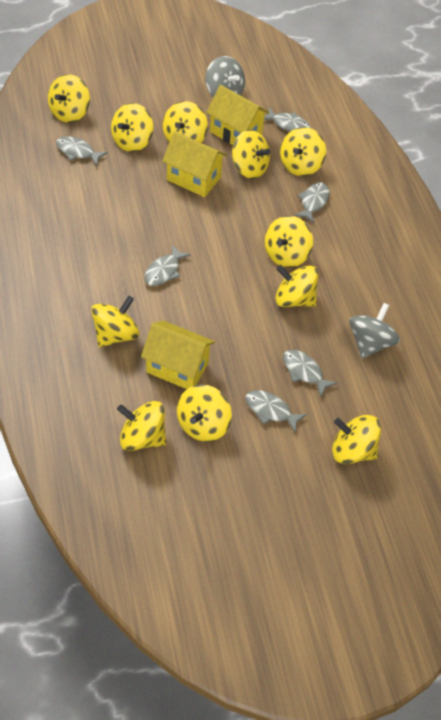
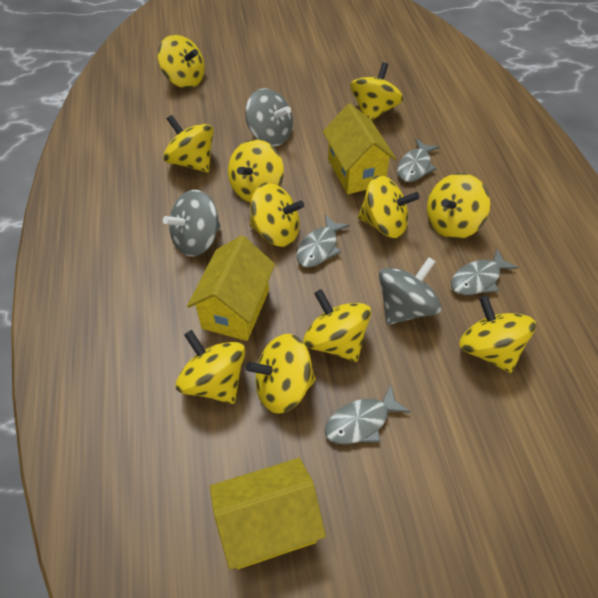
grey fish: 6 -> 4
grey spinning top: 2 -> 3

